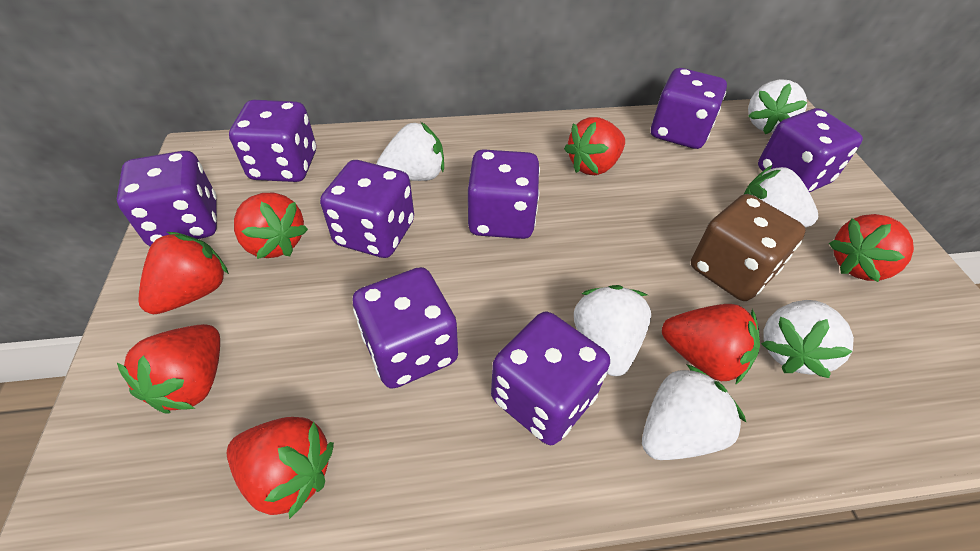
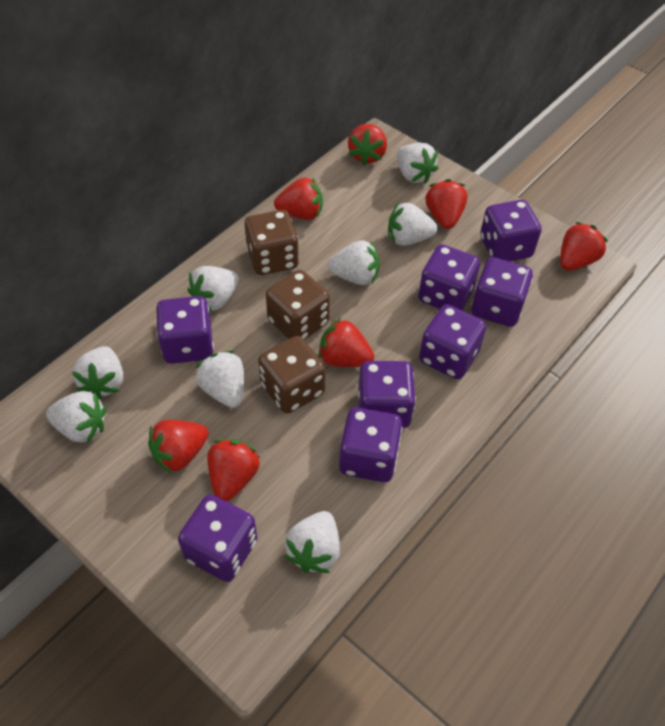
brown dice: 1 -> 3
white strawberry: 6 -> 8

